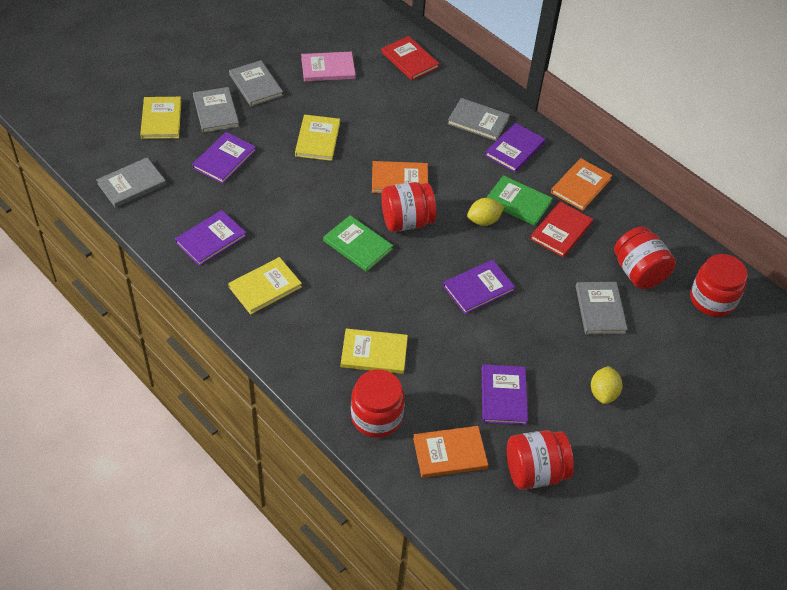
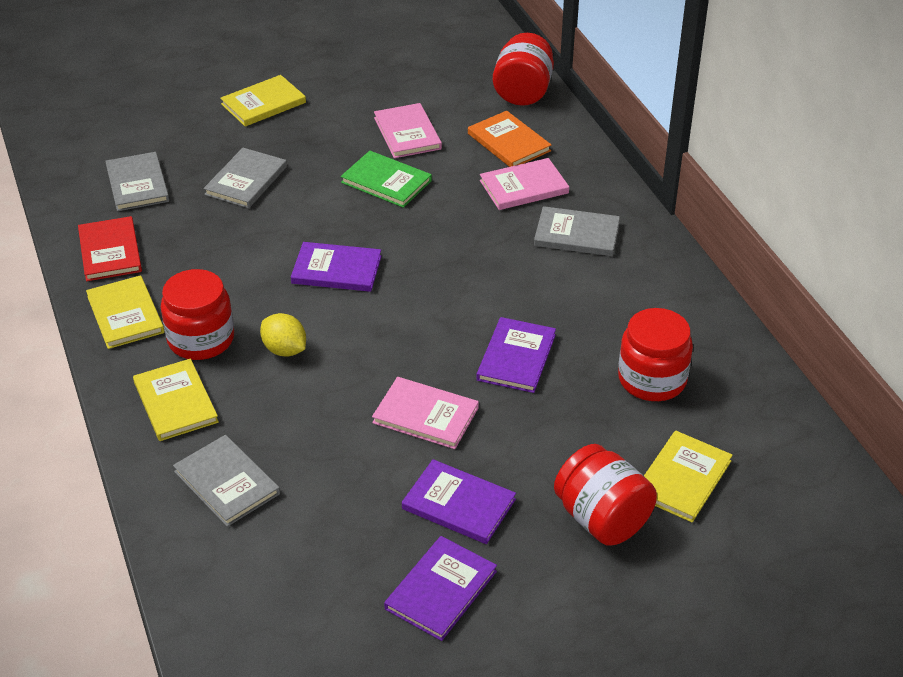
green book: 2 -> 1
grey book: 5 -> 4
orange book: 3 -> 1
pink book: 1 -> 3
purple book: 5 -> 4
red book: 2 -> 1
red jar: 5 -> 4
yellow lemon: 2 -> 1

